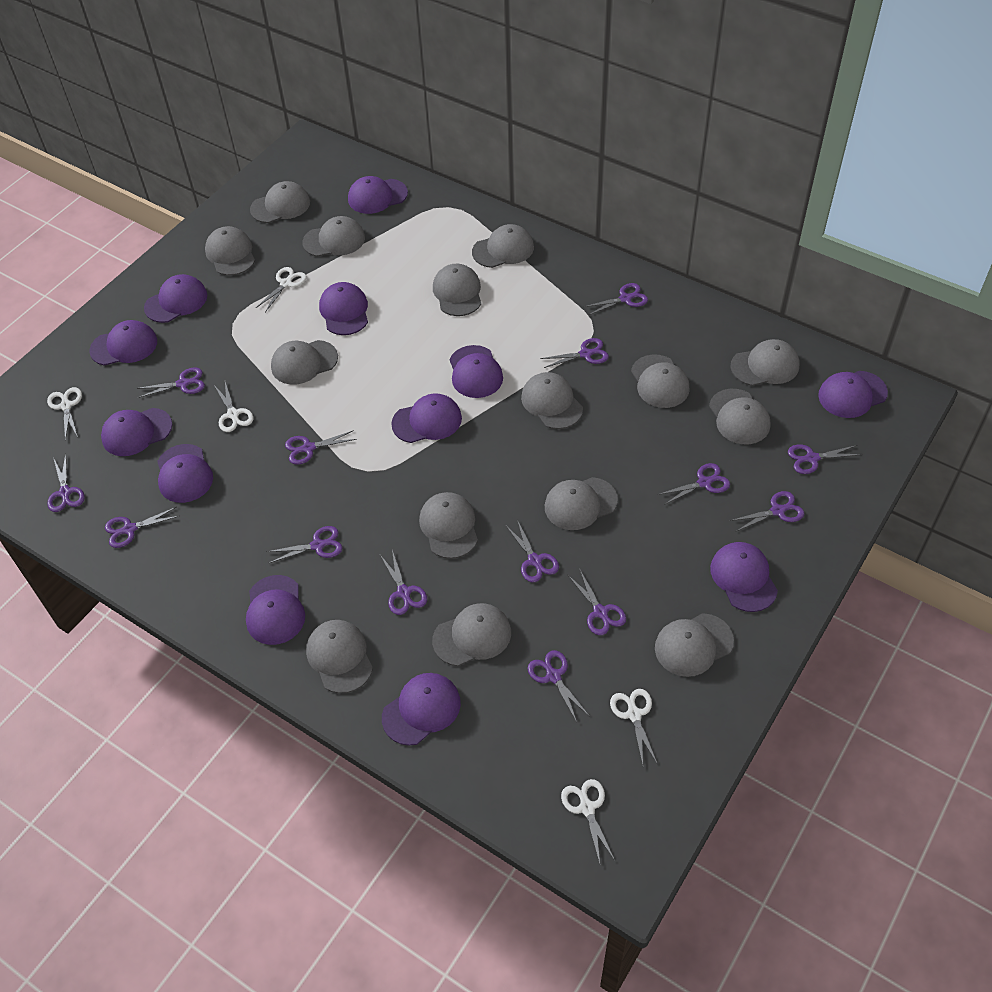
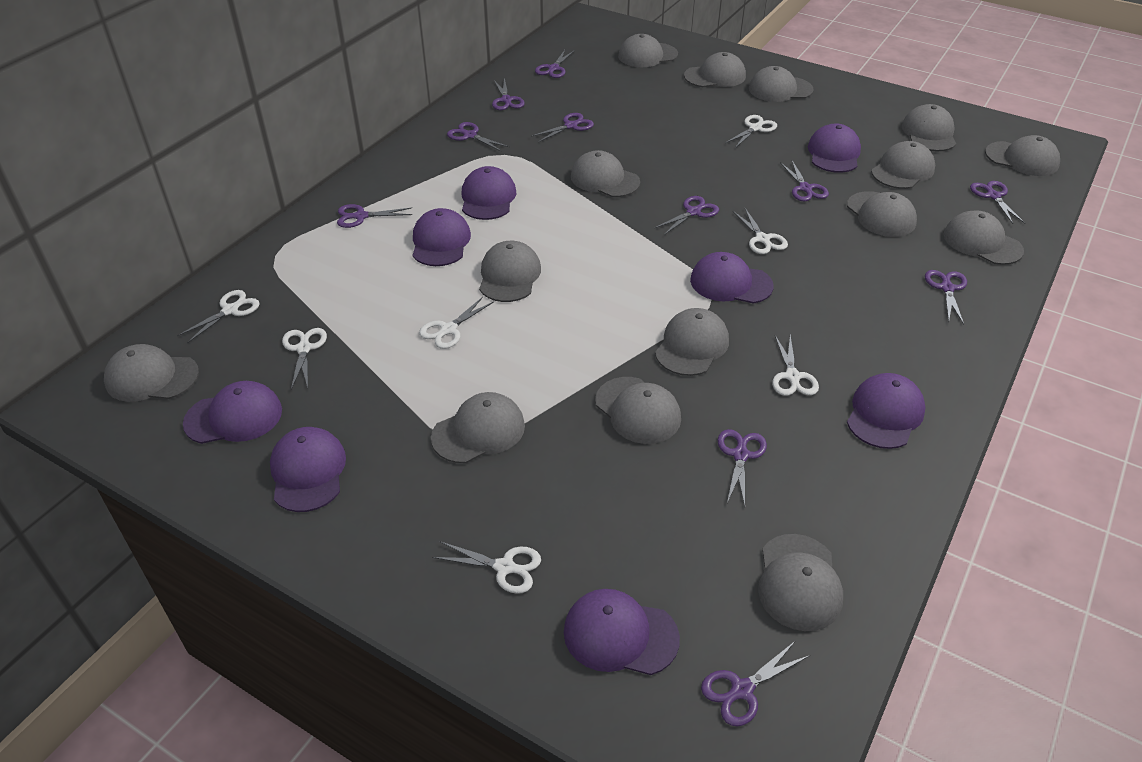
purple cap: 12 -> 8
purple scissors: 14 -> 11
white scissors: 5 -> 7

